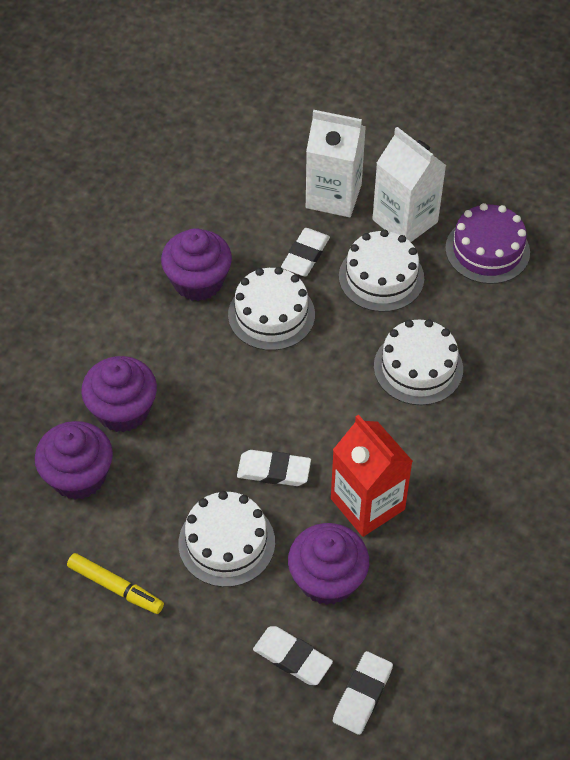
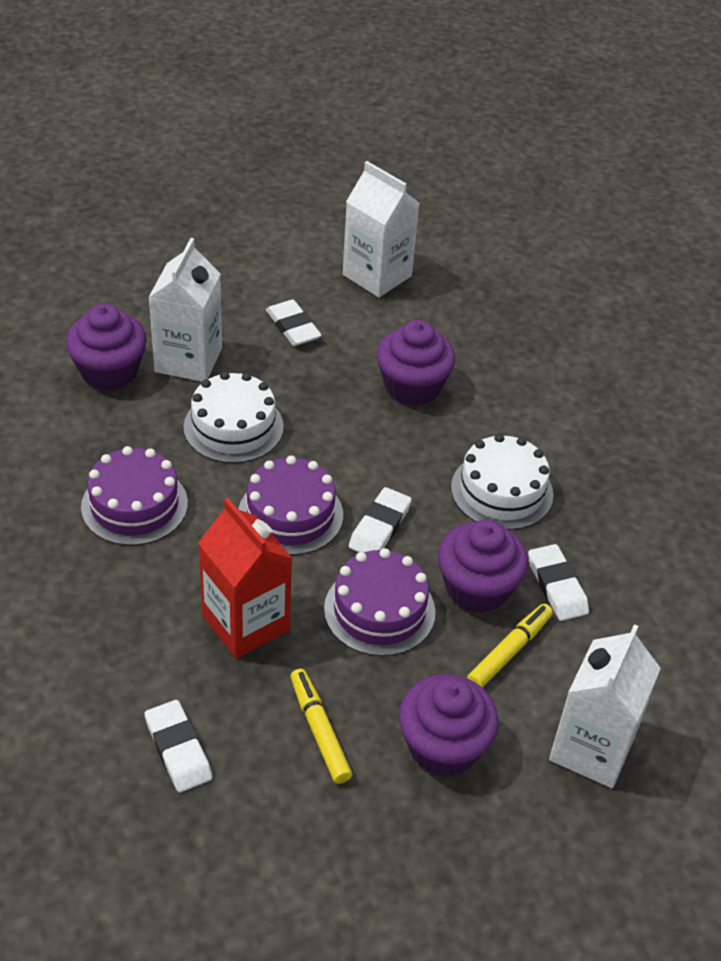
purple cake: 1 -> 3
white cake: 4 -> 2
white carton: 2 -> 3
yellow marker: 1 -> 2

